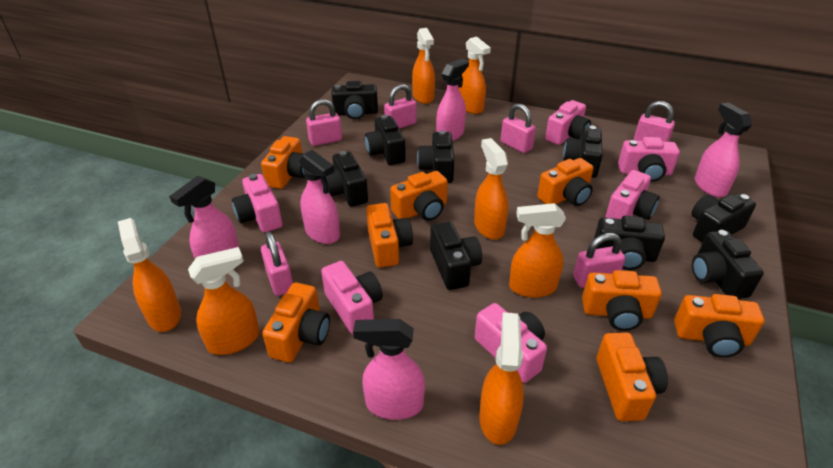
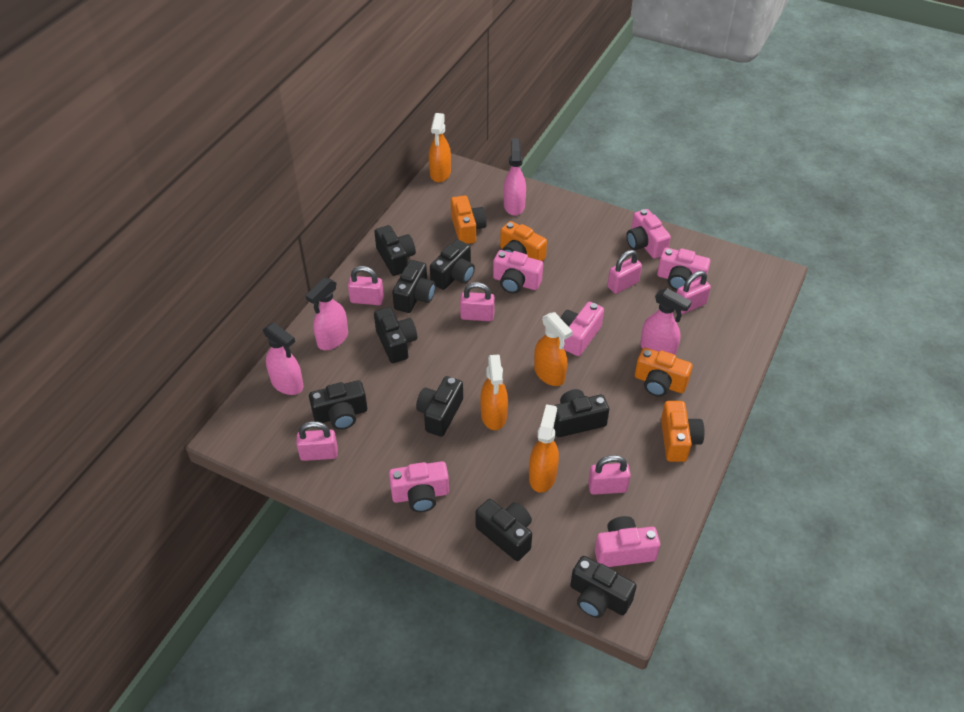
orange camera: 8 -> 4
orange spray bottle: 7 -> 4
pink spray bottle: 5 -> 4

